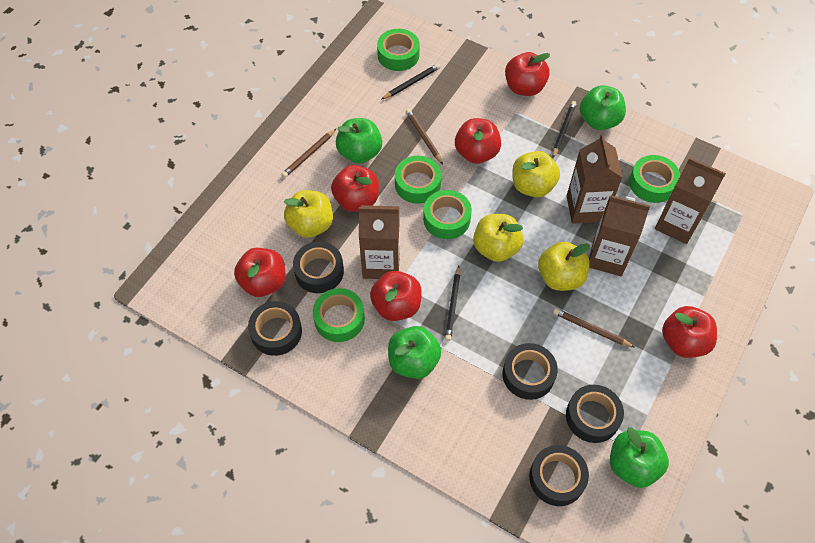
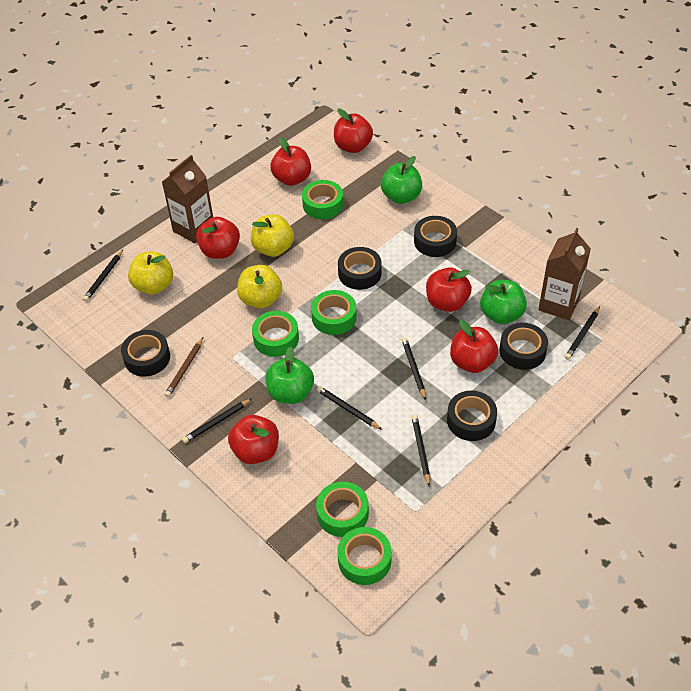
black pencil: 3 -> 6
brown carton: 4 -> 2
brown pencil: 3 -> 1
green apple: 4 -> 3
yellow apple: 4 -> 3

